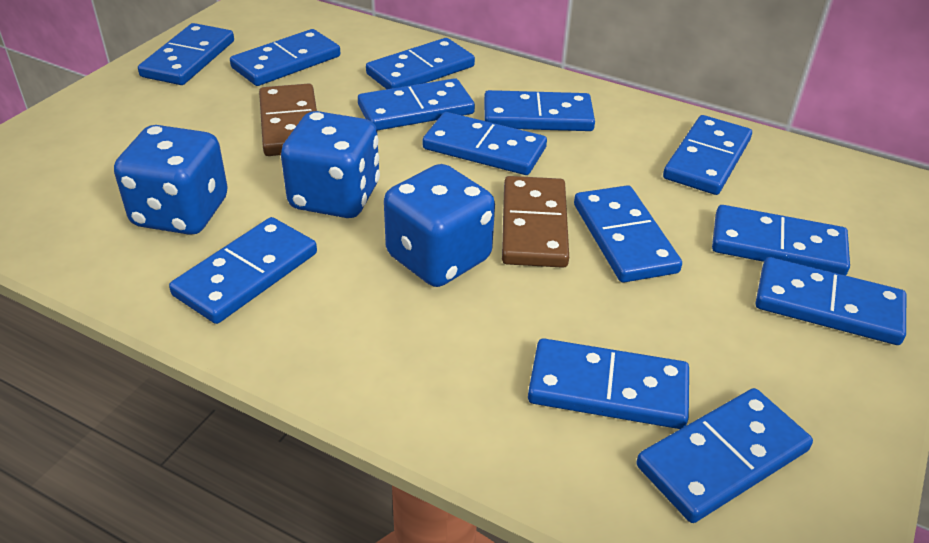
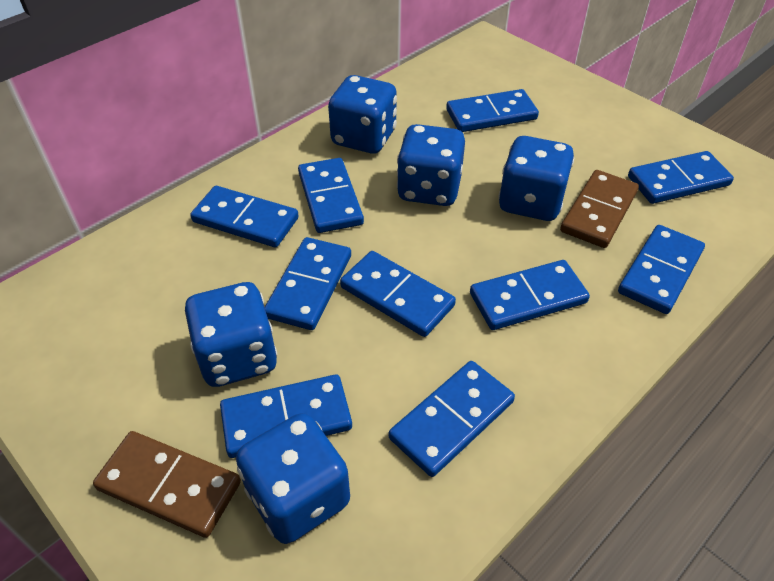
blue dice: 3 -> 5
blue domino: 13 -> 10

